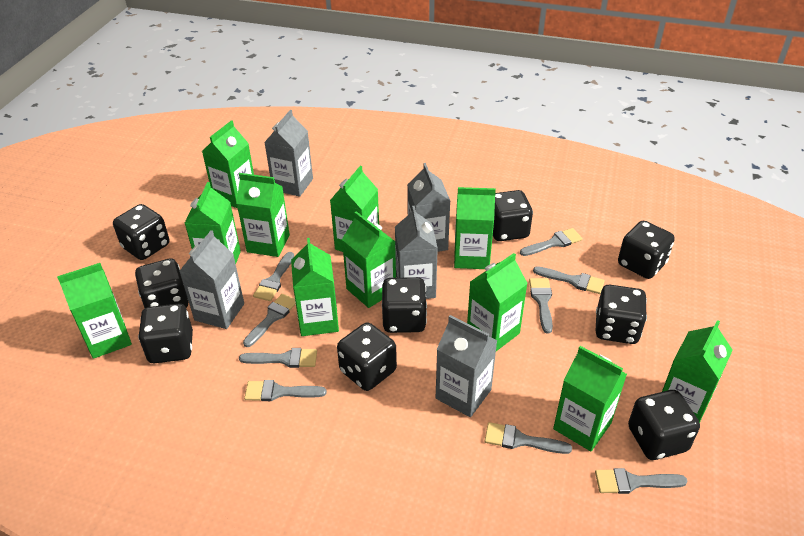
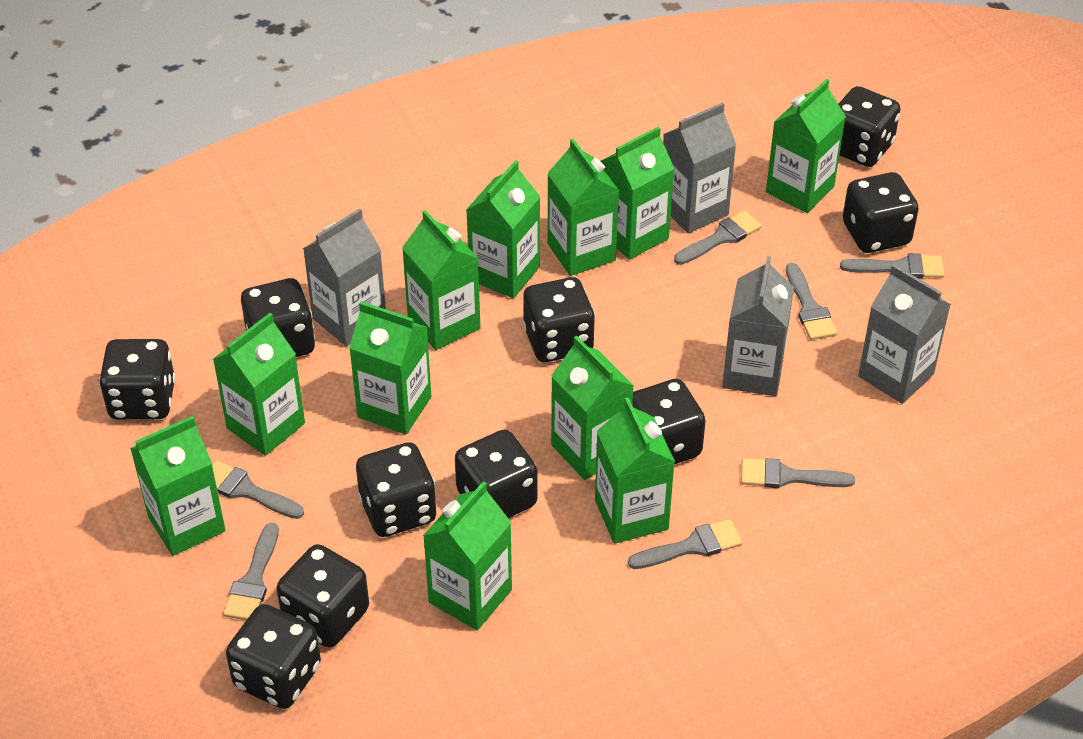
black dice: 9 -> 10
grey brush: 9 -> 7
grey carton: 5 -> 4

